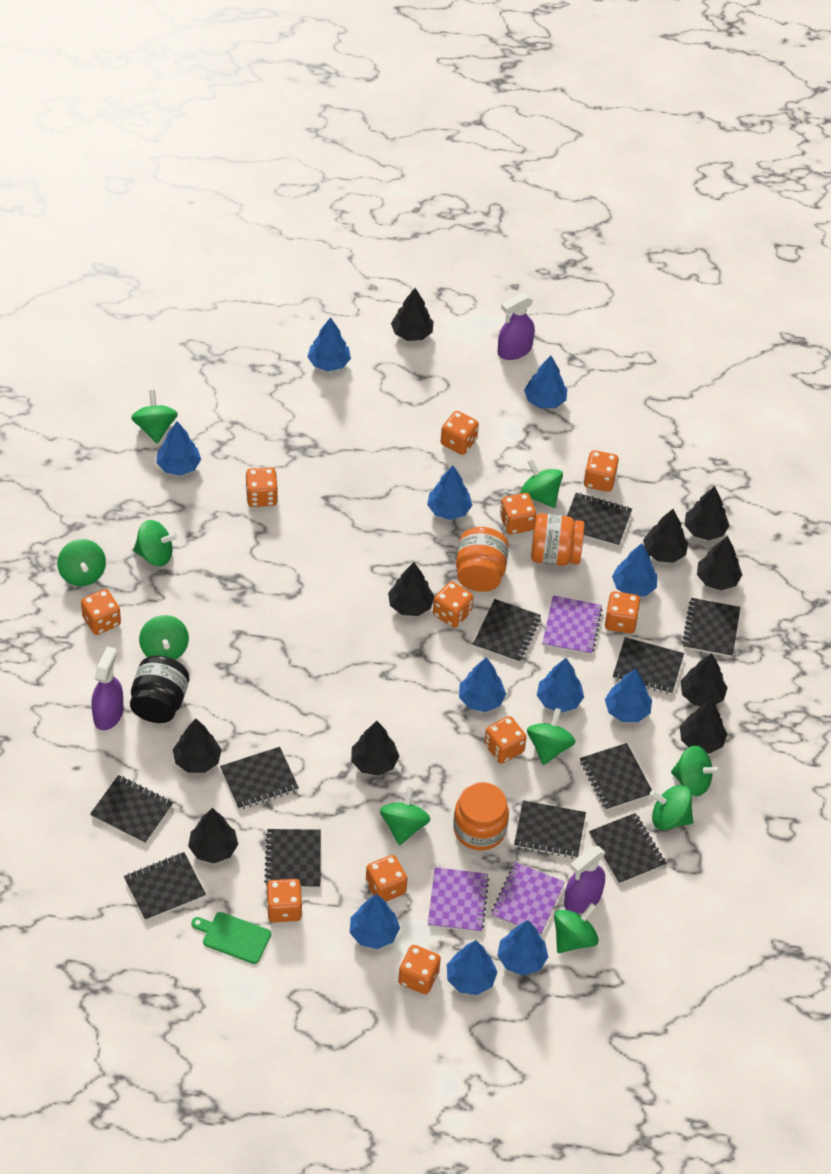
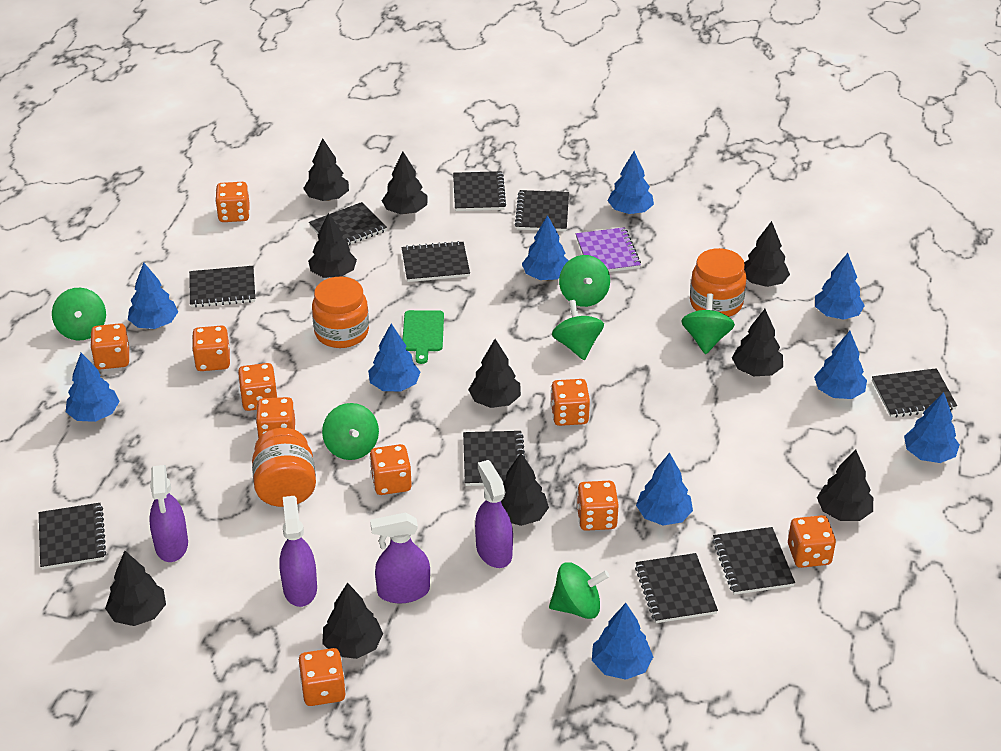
black jar: 1 -> 0
black notebook: 11 -> 10
blue tree: 11 -> 10
green spinning top: 10 -> 6
orange dice: 11 -> 10
purple notebook: 3 -> 1
purple spray bottle: 3 -> 4

